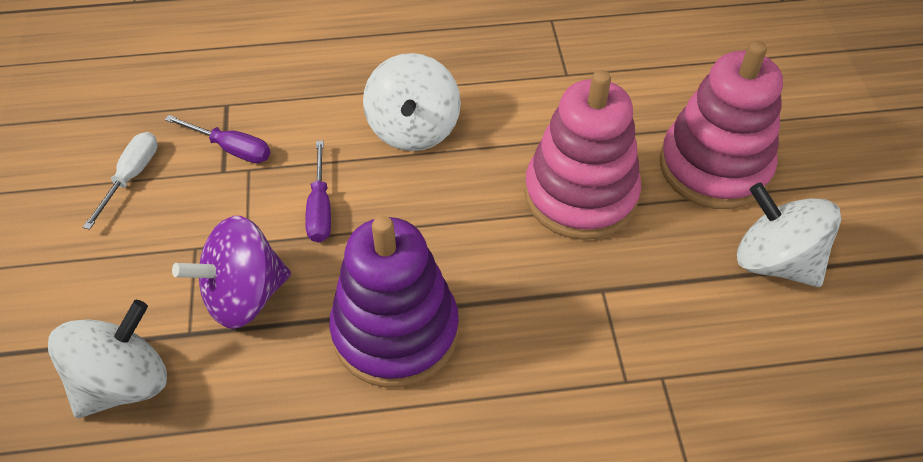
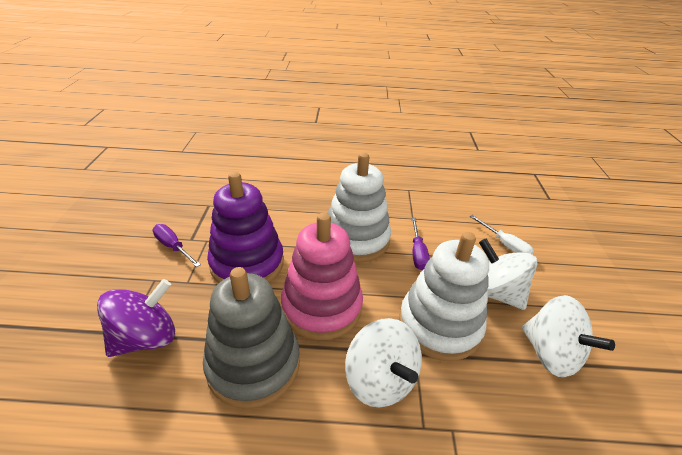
grey stacking toy: 0 -> 1
pink stacking toy: 2 -> 1
white stacking toy: 0 -> 2

